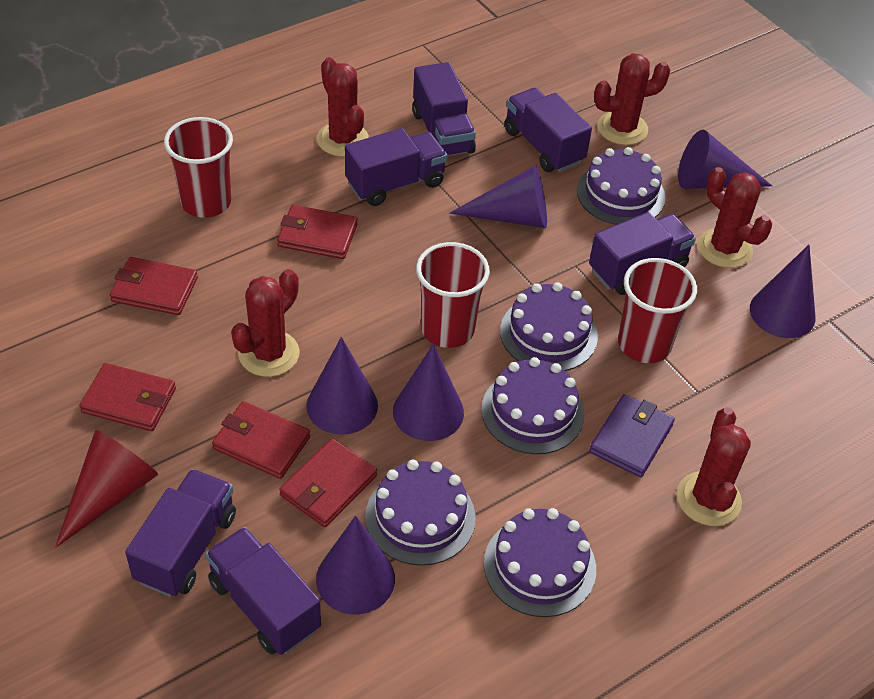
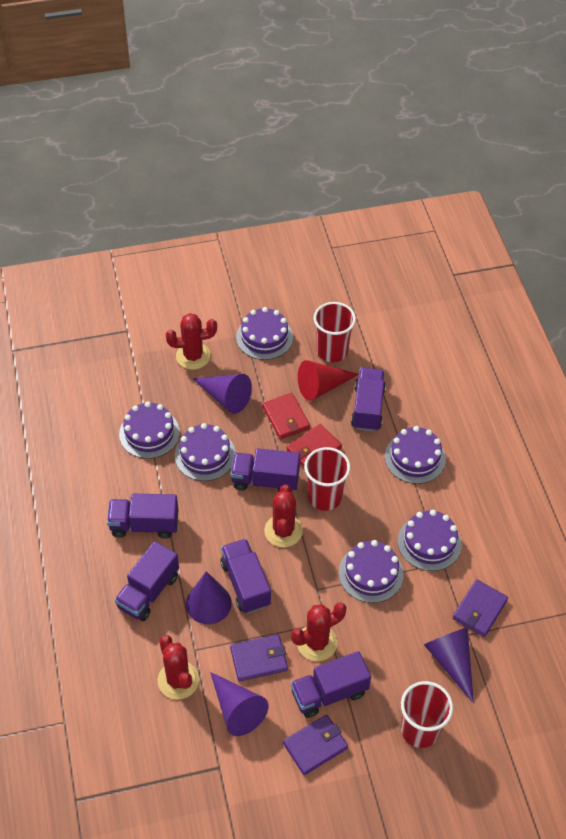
purple cake: 5 -> 6
purple cone: 6 -> 4
purple wallet: 1 -> 3
red cactus: 5 -> 4
red wallet: 5 -> 2

